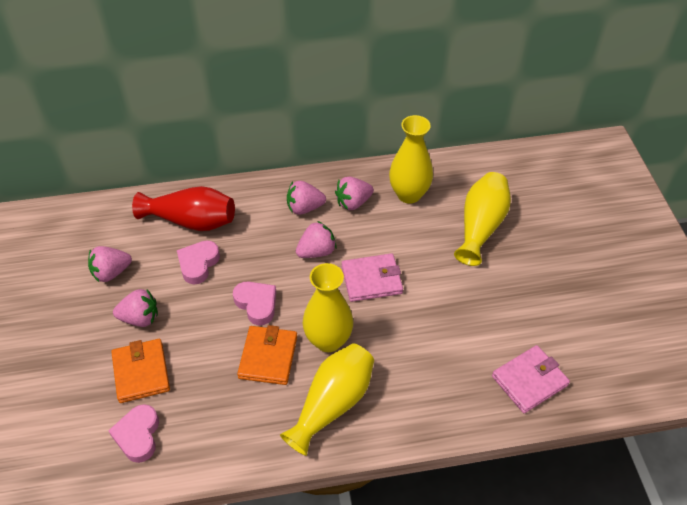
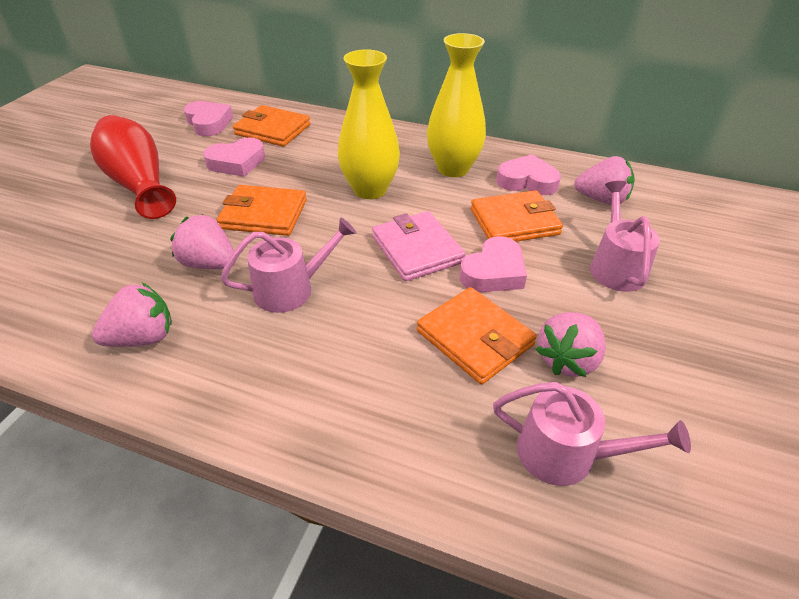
orange wallet: 2 -> 4
pink heart: 3 -> 4
pink strawberry: 5 -> 4
pink wallet: 2 -> 1
pink watering can: 0 -> 3
yellow vase: 4 -> 2

